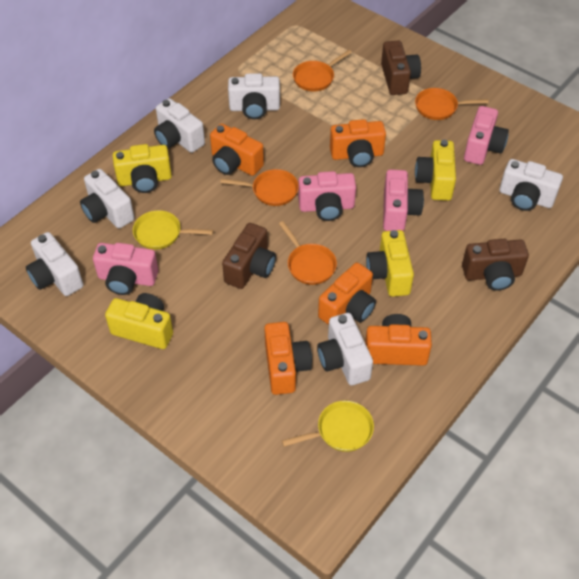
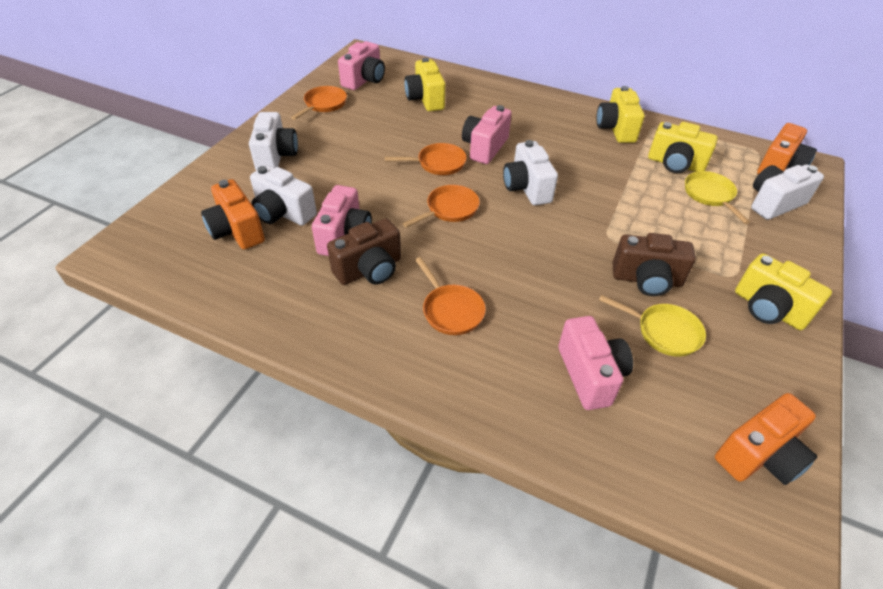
brown camera: 3 -> 2
orange camera: 5 -> 3
white camera: 6 -> 4

